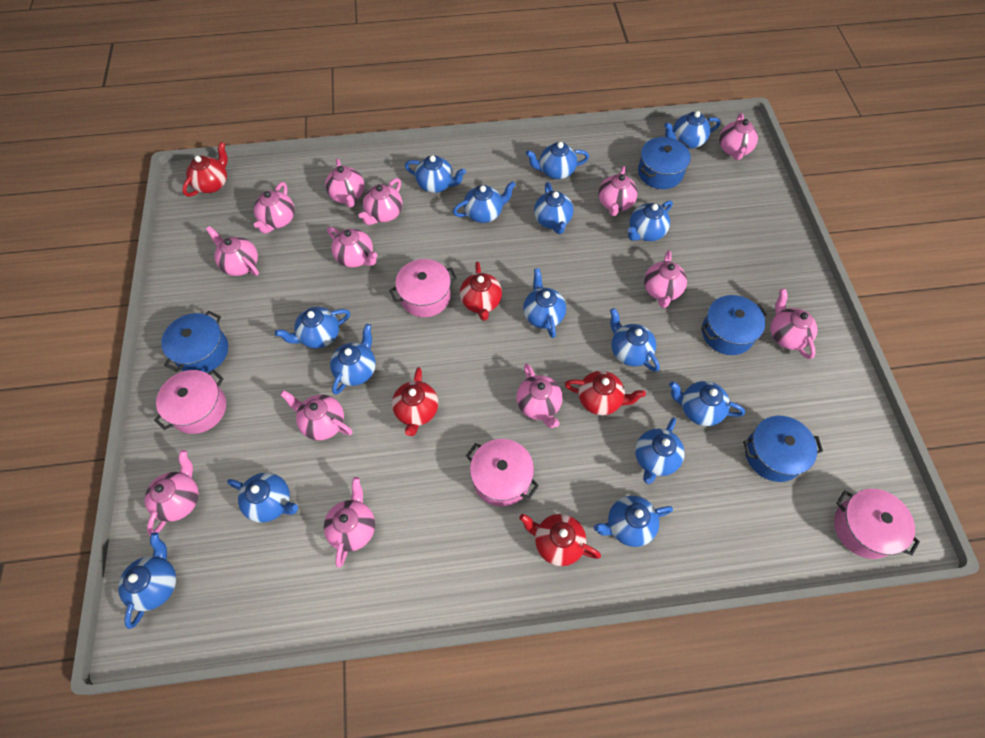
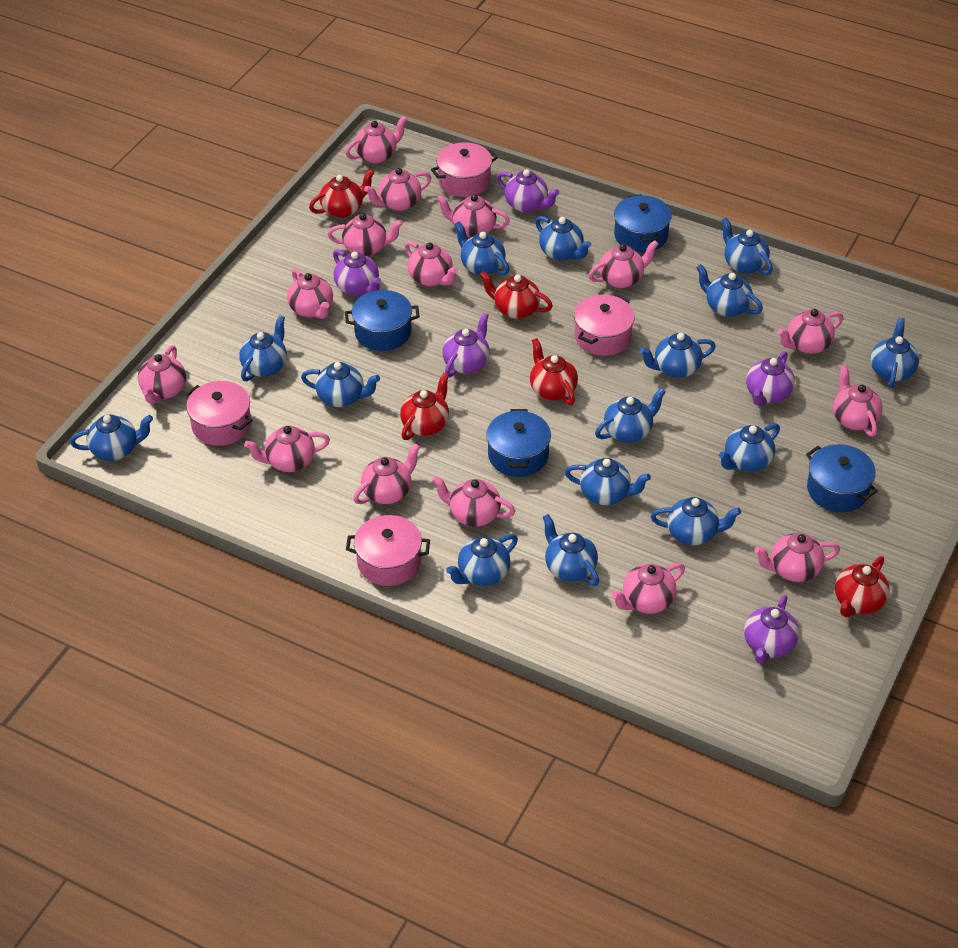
pink teapot: 13 -> 15
purple teapot: 0 -> 5

